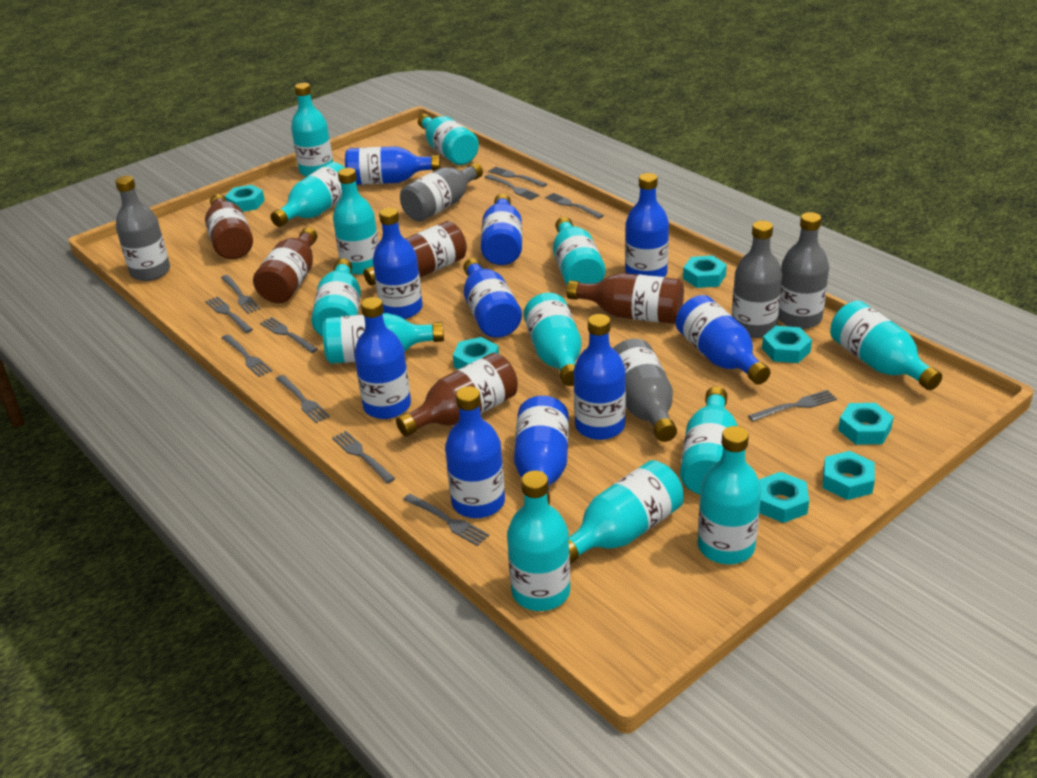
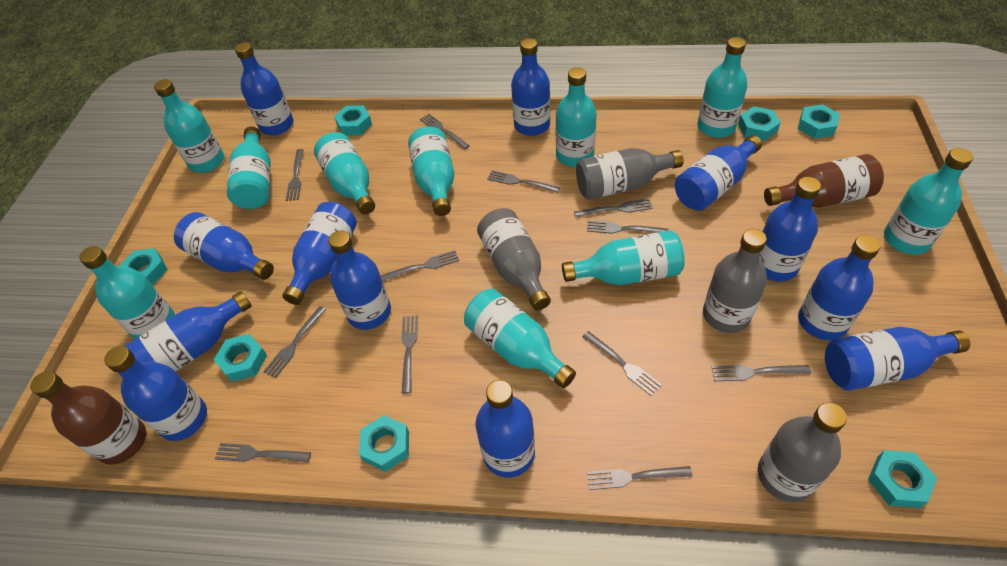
blue bottle: 10 -> 12
brown bottle: 5 -> 2
grey bottle: 5 -> 4
grey fork: 11 -> 12
turquoise bottle: 13 -> 10

